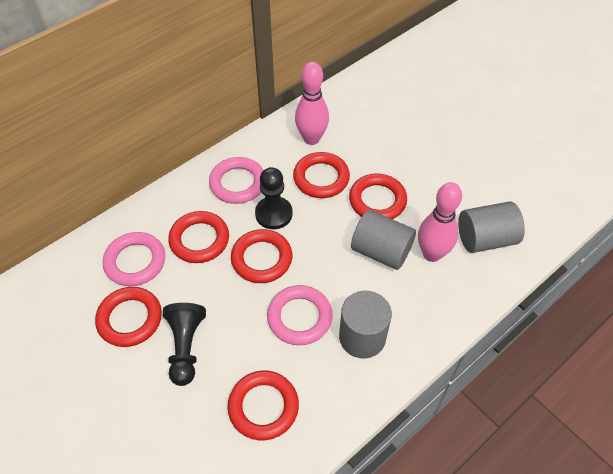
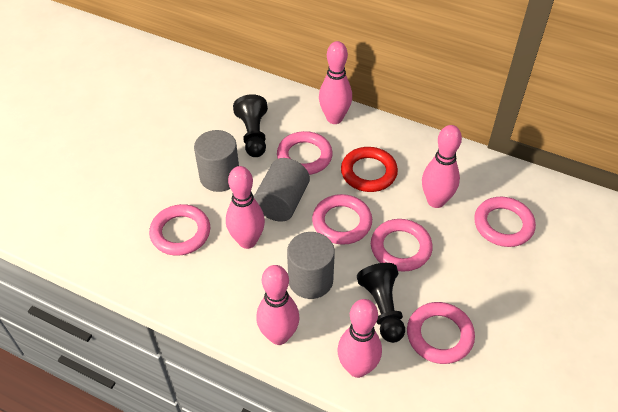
pink bowling pin: 2 -> 5
pink ring: 3 -> 6
red ring: 6 -> 1

